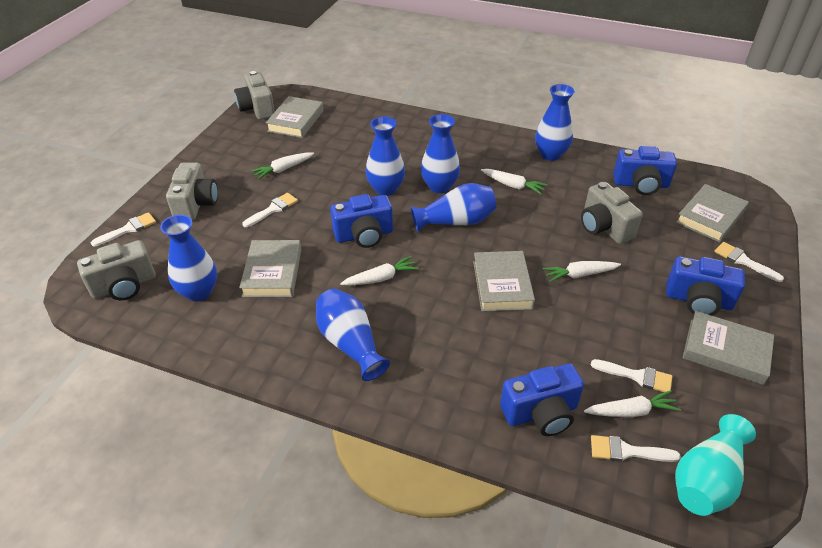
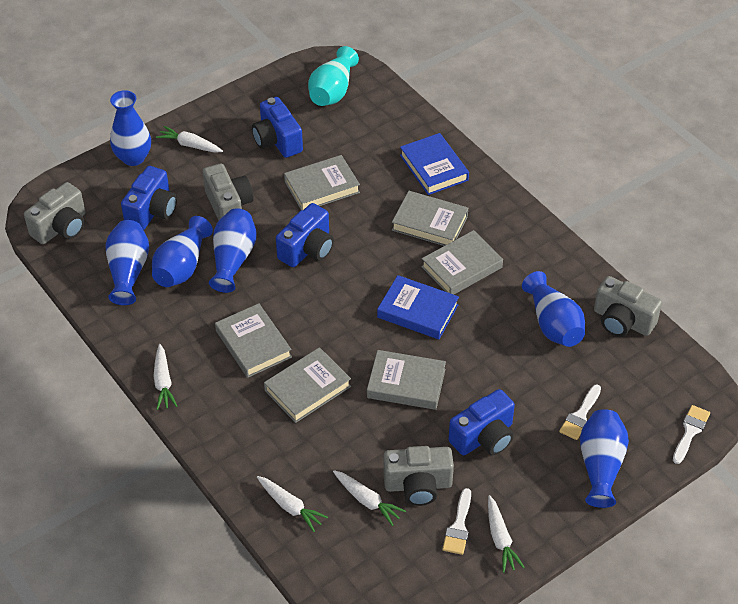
blue book: 0 -> 2
grey book: 5 -> 6
white brush: 5 -> 3

